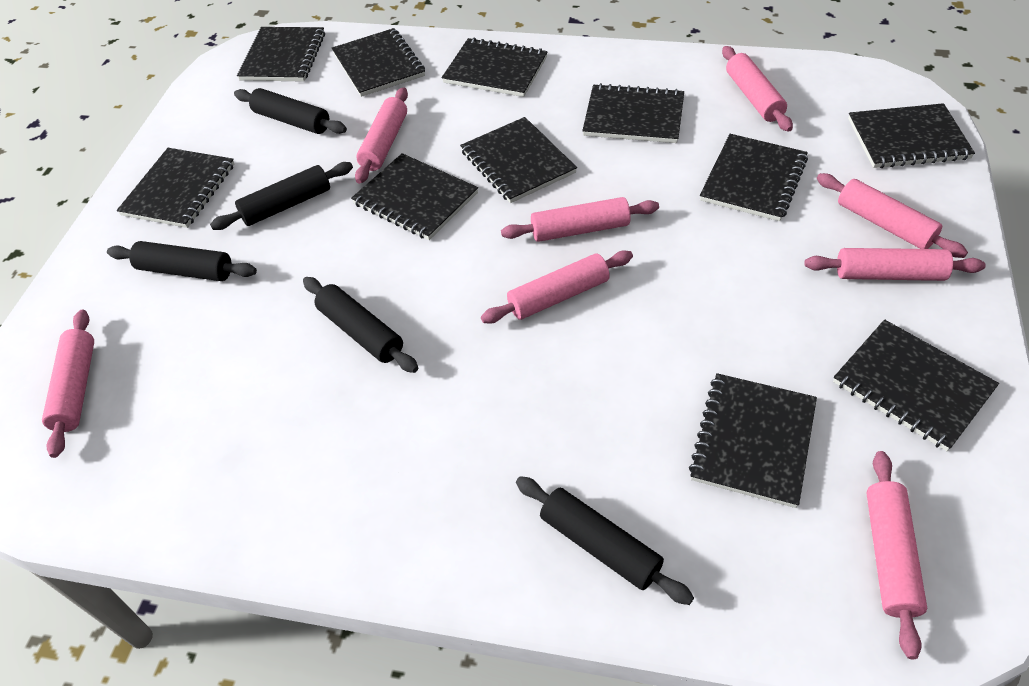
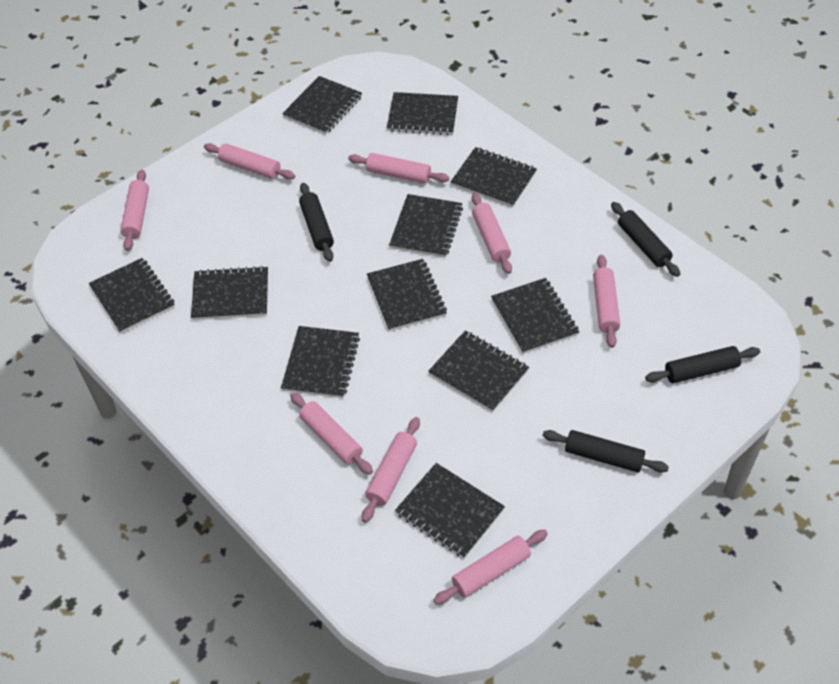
black rolling pin: 5 -> 4

